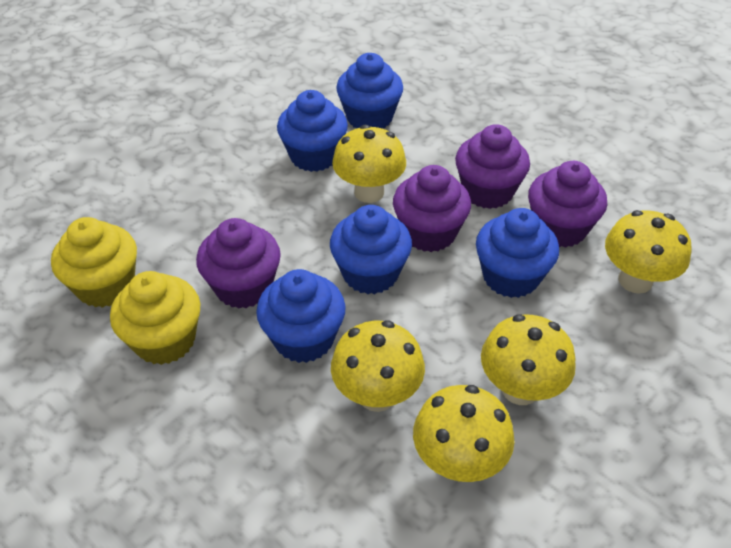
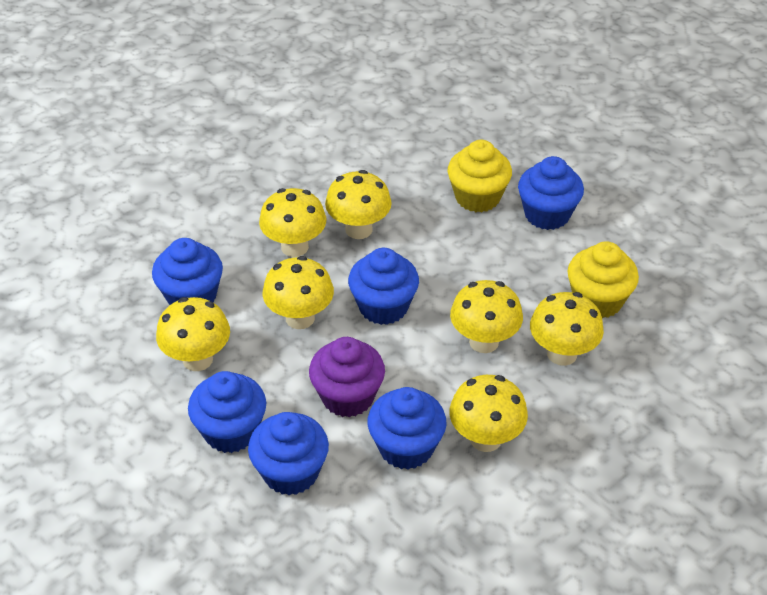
blue cupcake: 5 -> 6
purple cupcake: 4 -> 1
yellow mushroom: 5 -> 7

